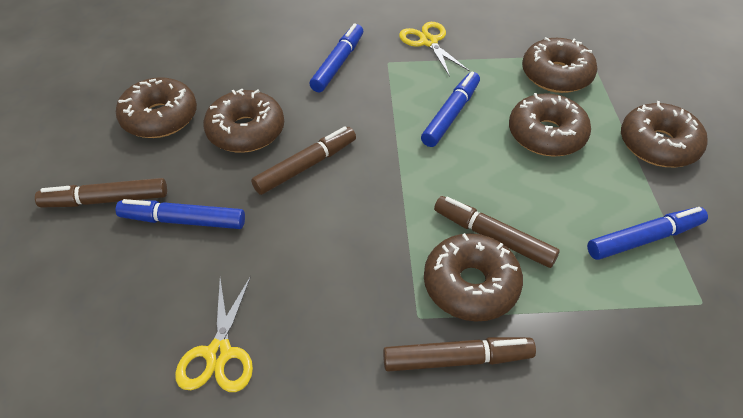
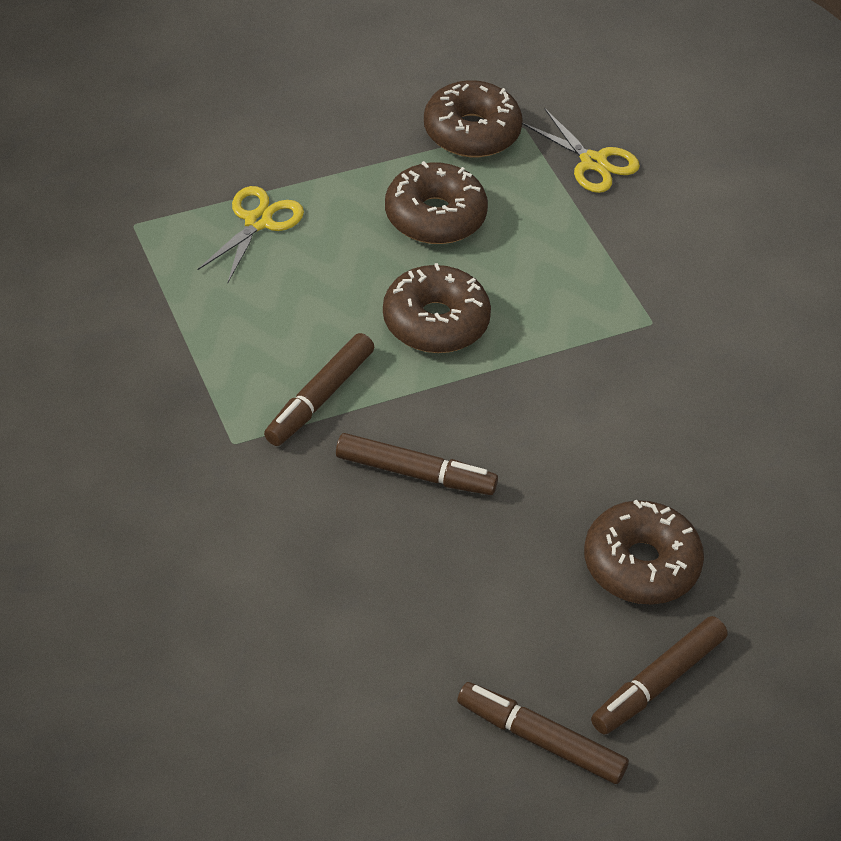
blue marker: 4 -> 0
brown donut: 6 -> 4

